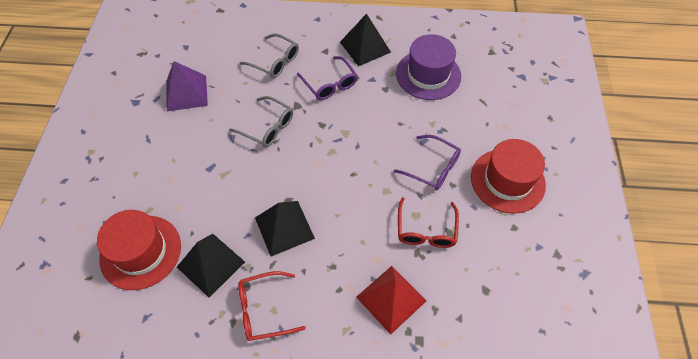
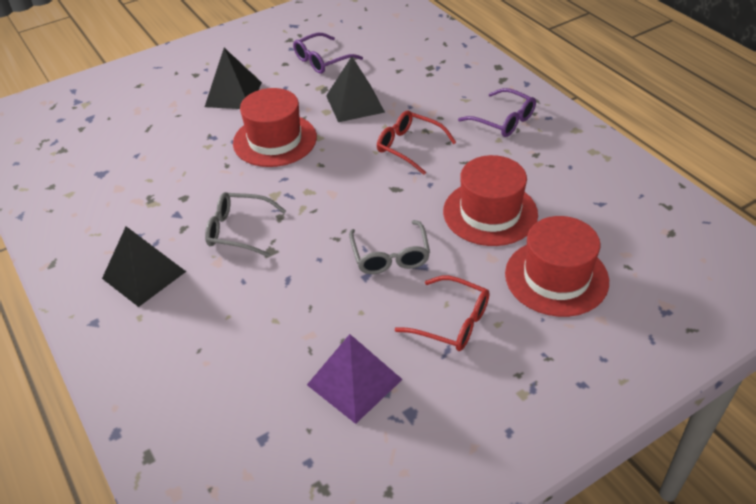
purple hat: 1 -> 0
red hat: 2 -> 3
red pyramid: 1 -> 0

